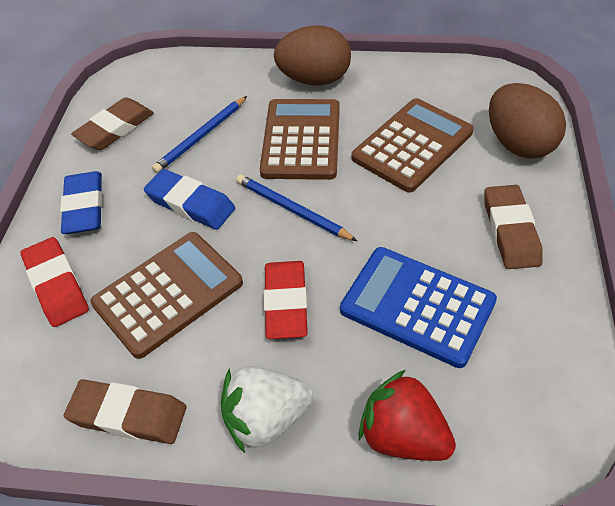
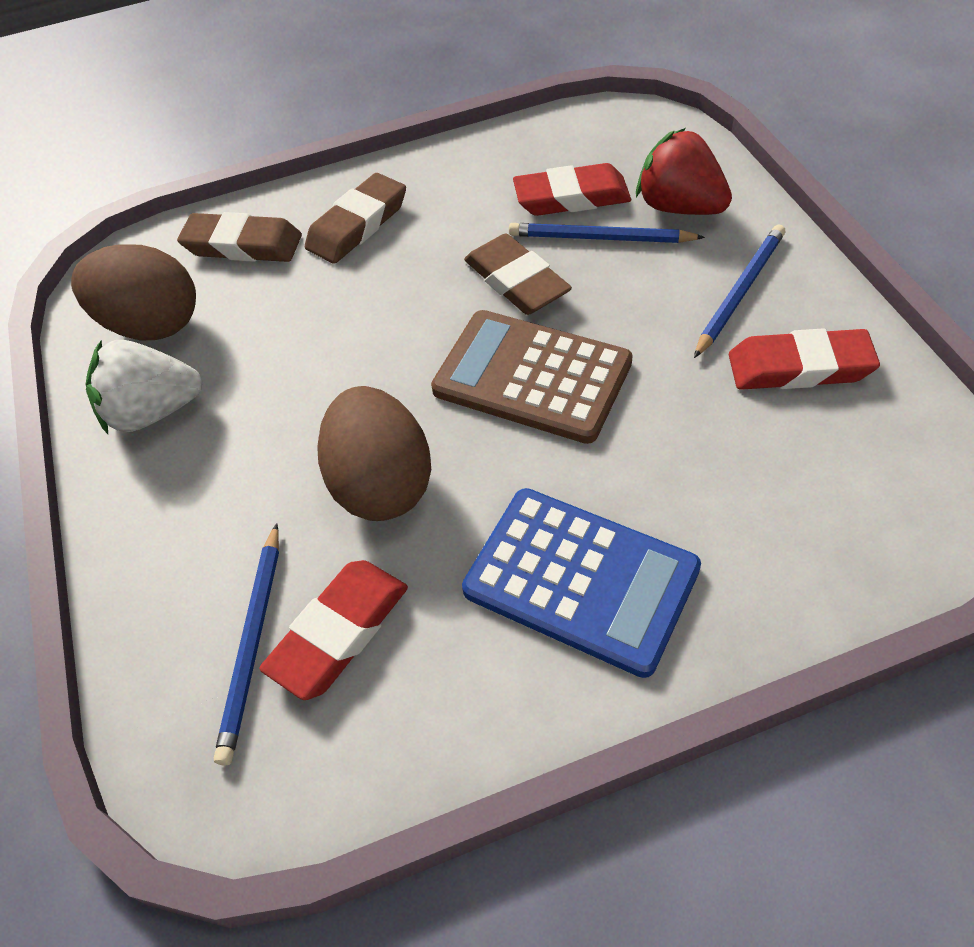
blue eraser: 2 -> 0
blue pencil: 2 -> 3
brown calculator: 3 -> 1
red eraser: 2 -> 3

